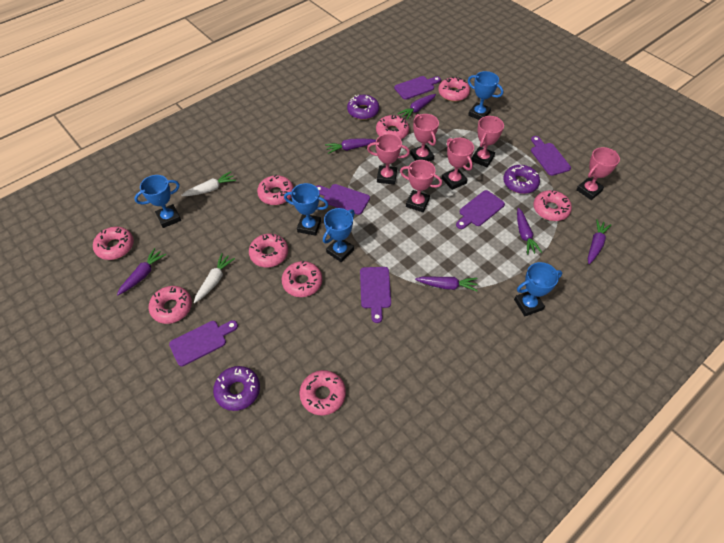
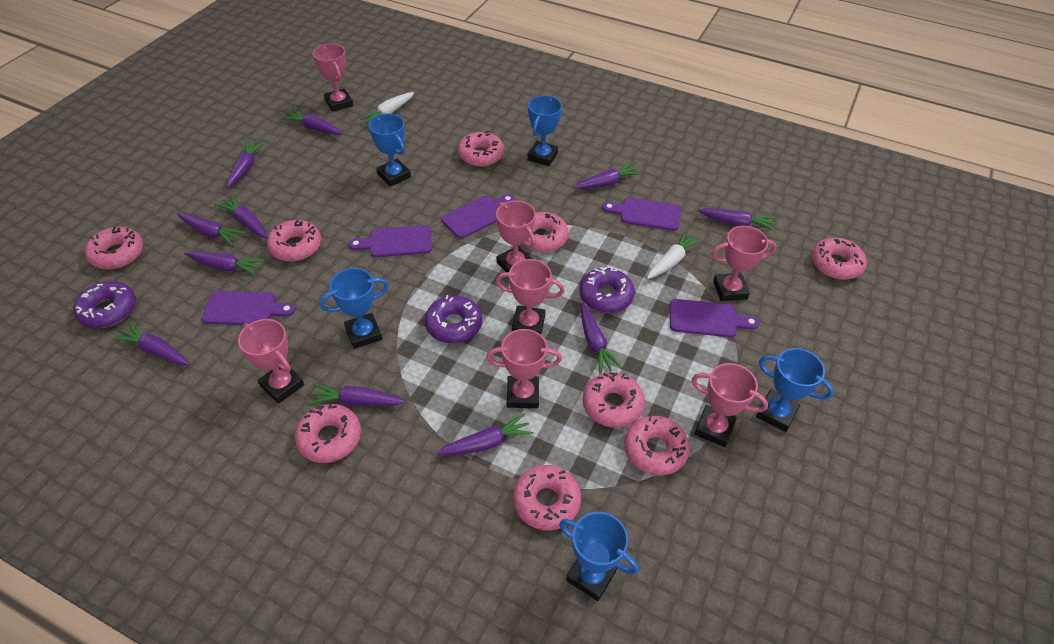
pink trophy: 6 -> 7
purple carrot: 6 -> 11
purple cutting board: 6 -> 5

